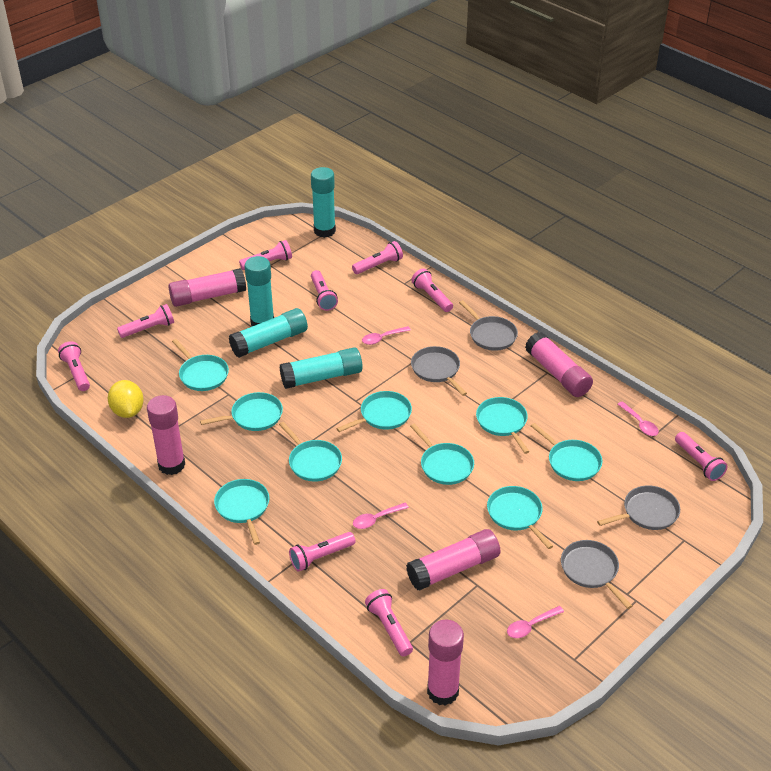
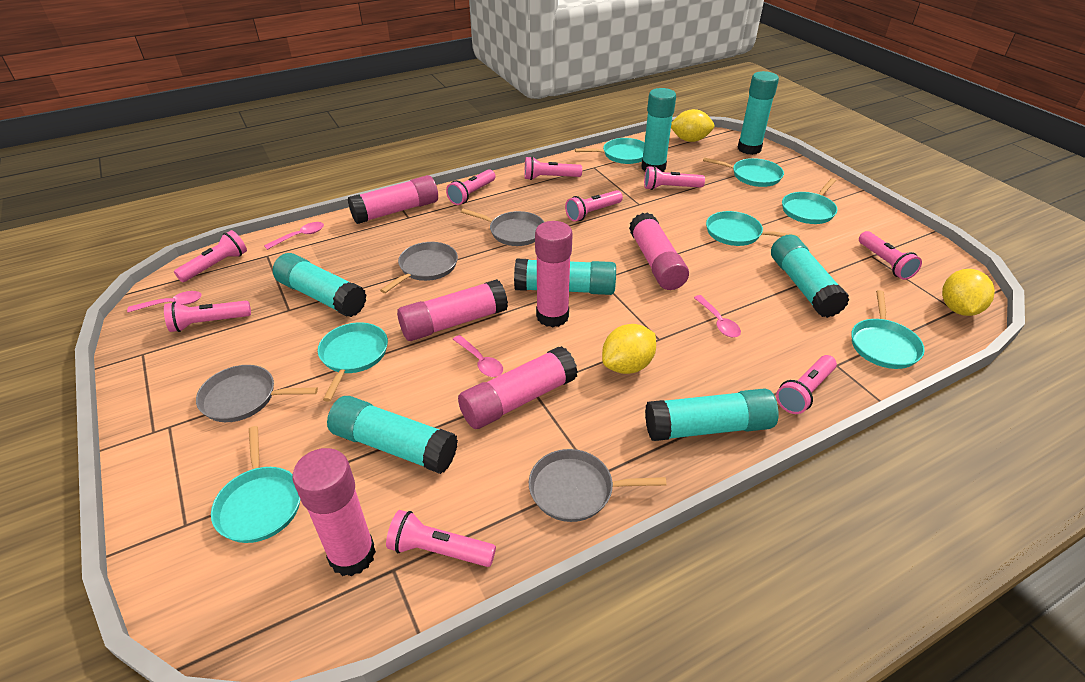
pink glue stick: 5 -> 6
turquoise glue stick: 4 -> 7
turquoise pan: 9 -> 7
yellow lemon: 1 -> 3

